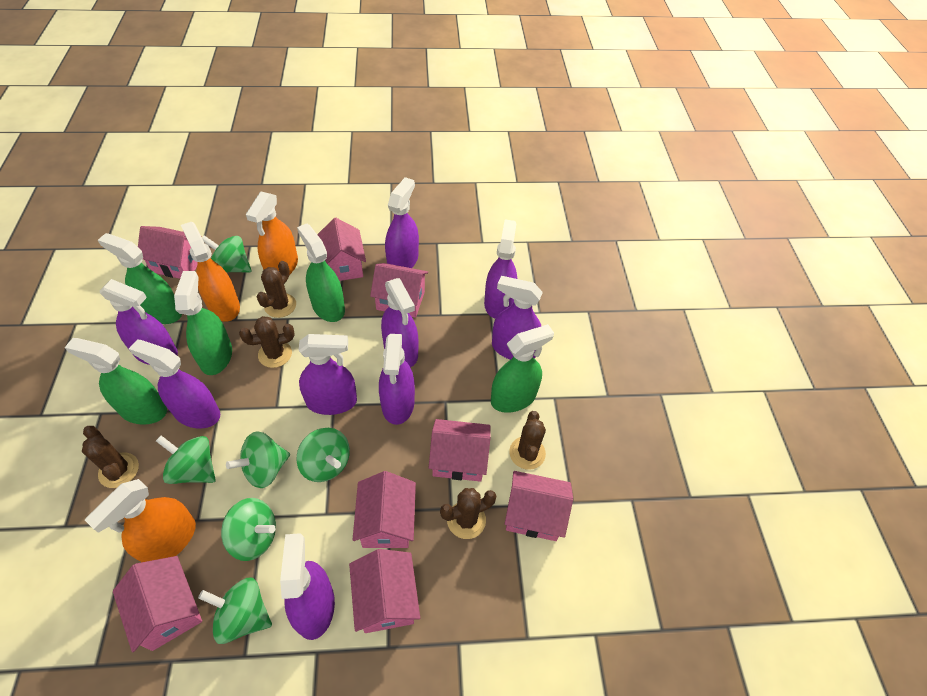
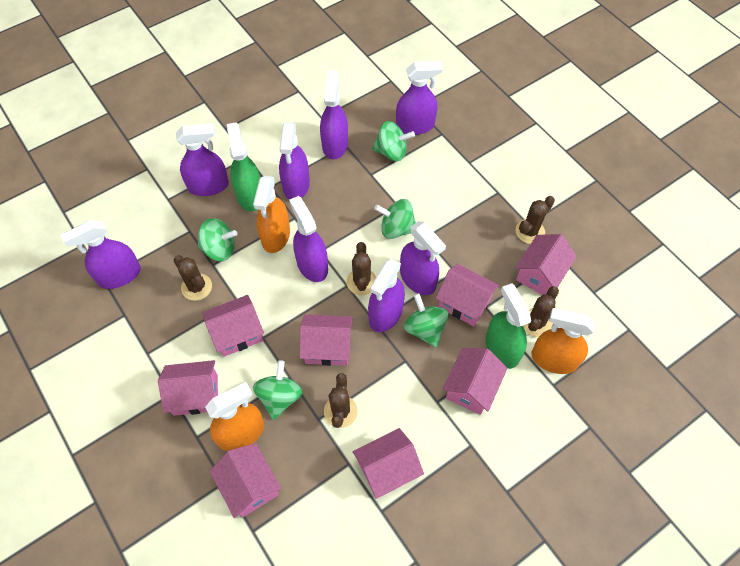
green spinning top: 6 -> 5
green spray bottle: 5 -> 2
purple spray bottle: 9 -> 8

